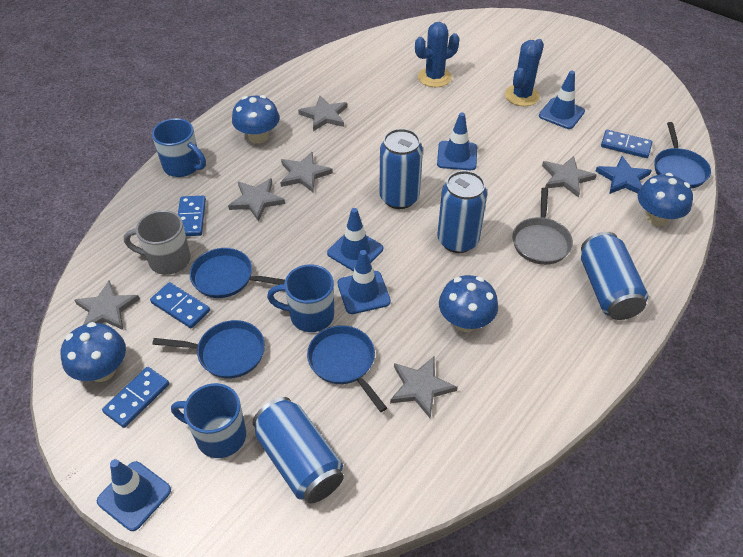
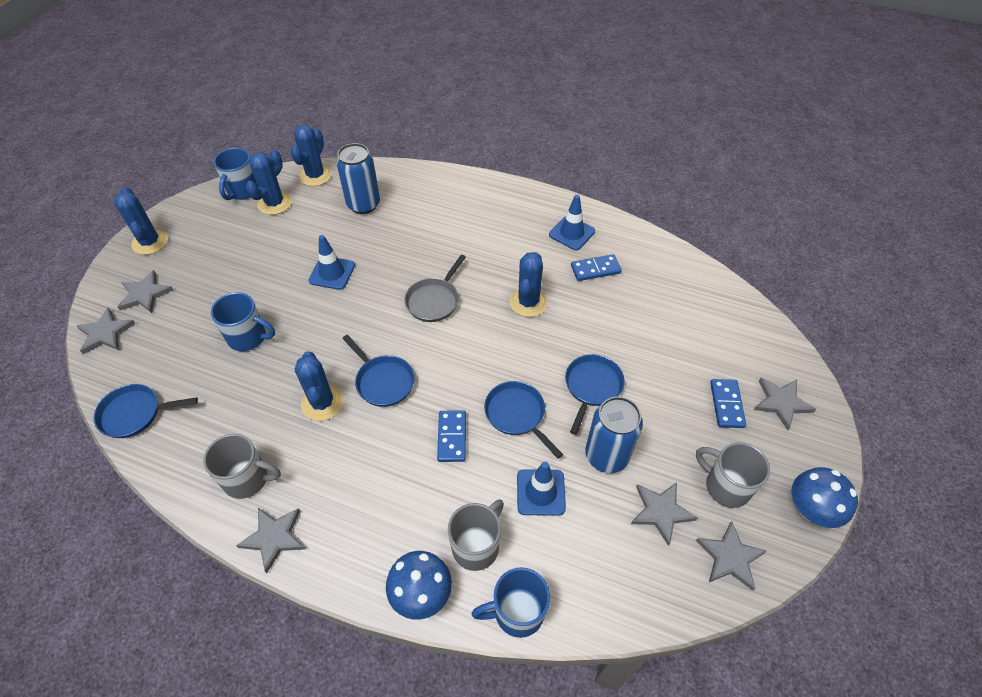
blue cactus: 2 -> 5
blue can: 4 -> 2
blue domino: 4 -> 3
blue mushroom: 4 -> 2
blue star: 1 -> 0
blue traffic cone: 5 -> 3
grey mug: 1 -> 3

